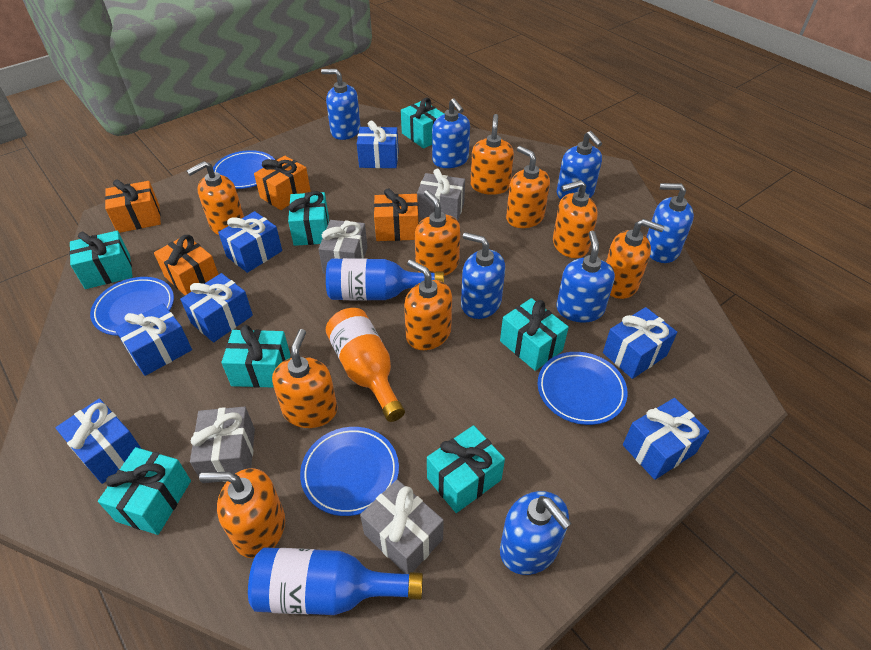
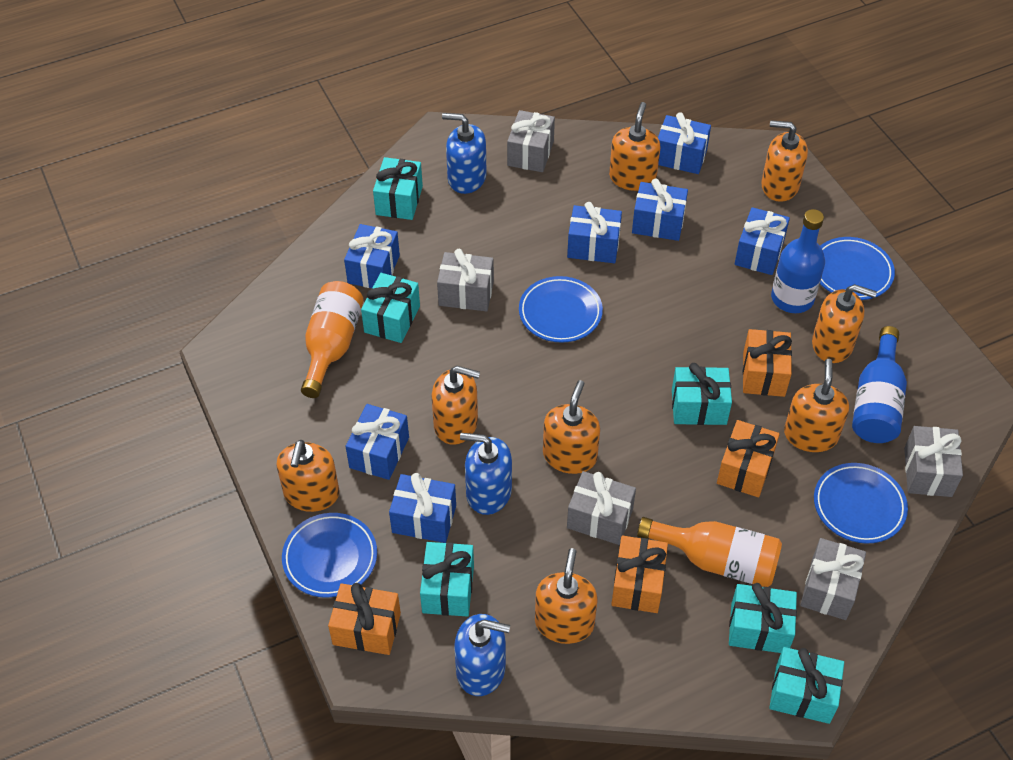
blue soap dispenser: 7 -> 3
grey gift: 4 -> 5
orange bottle: 1 -> 2
orange soap dispenser: 9 -> 8
turquoise gift: 7 -> 6

